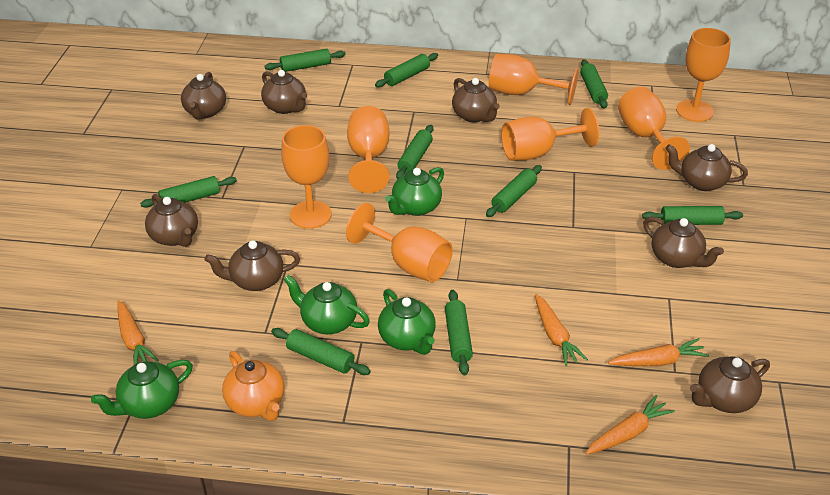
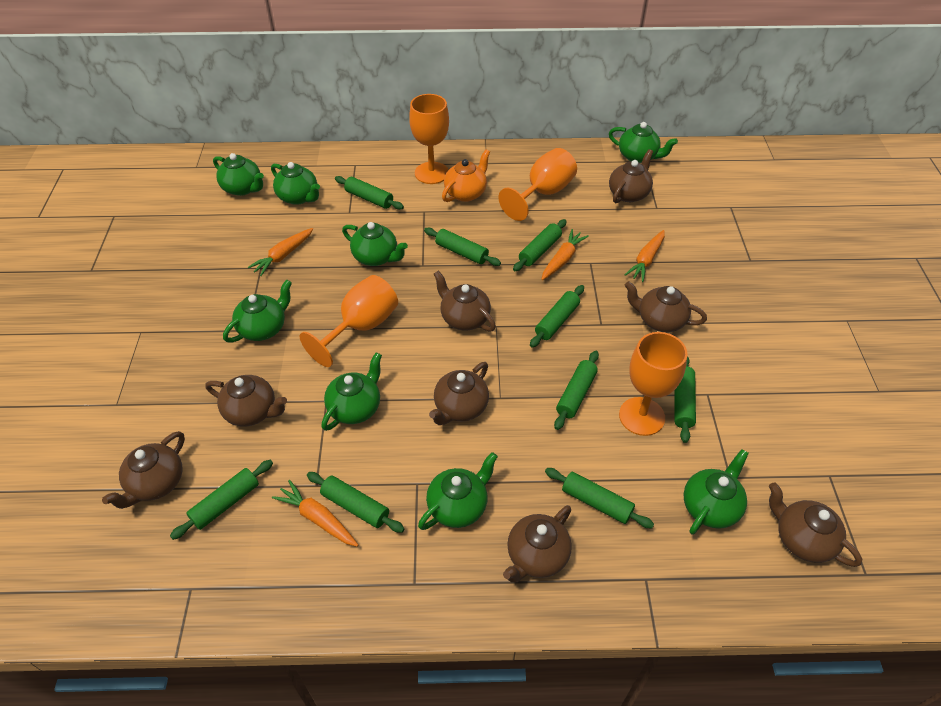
green teapot: 4 -> 8
orange goblet: 7 -> 4

